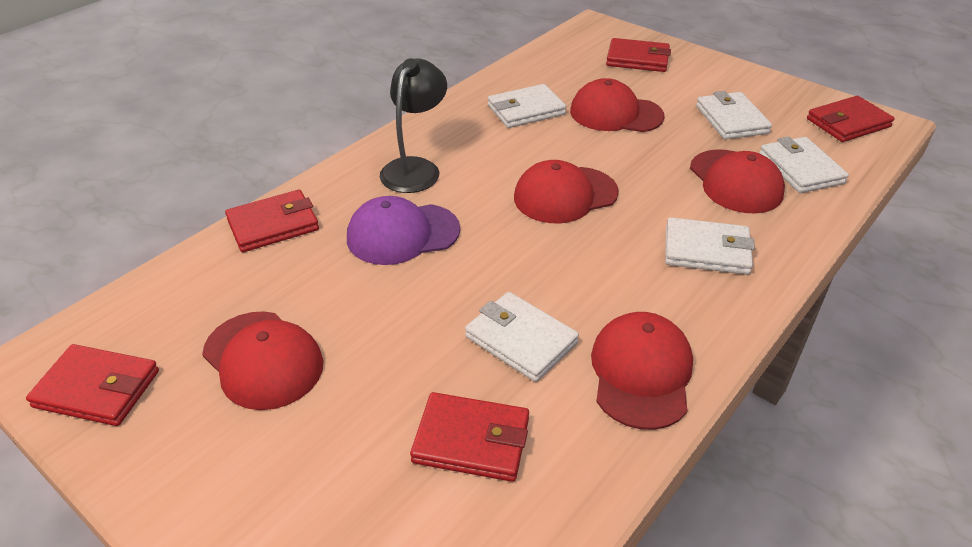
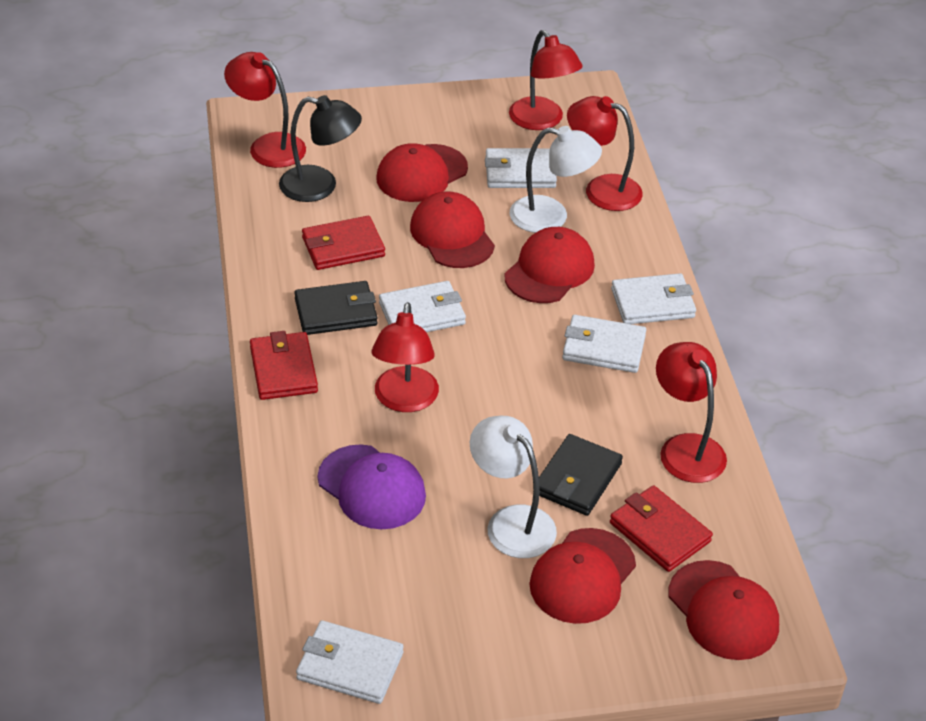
black wallet: 0 -> 2
red lamp: 0 -> 5
red wallet: 5 -> 3
white lamp: 0 -> 2

